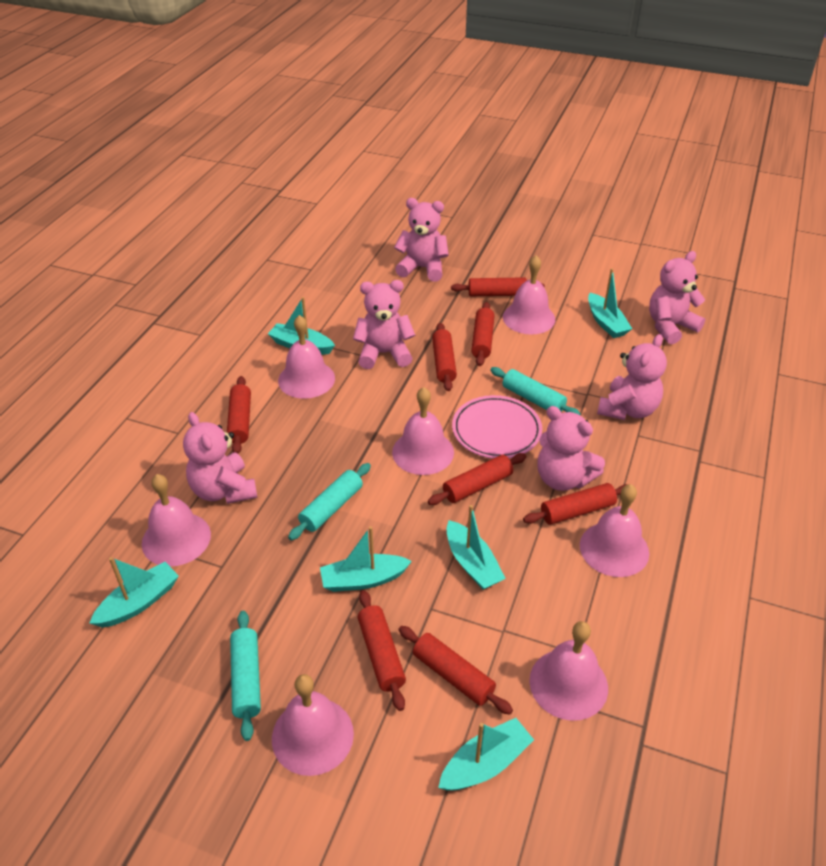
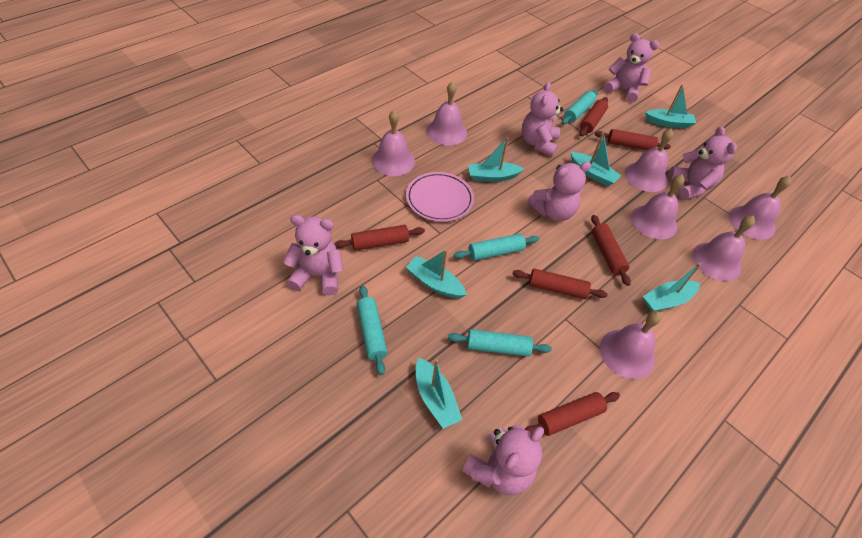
red rolling pin: 8 -> 6
turquoise rolling pin: 3 -> 4

